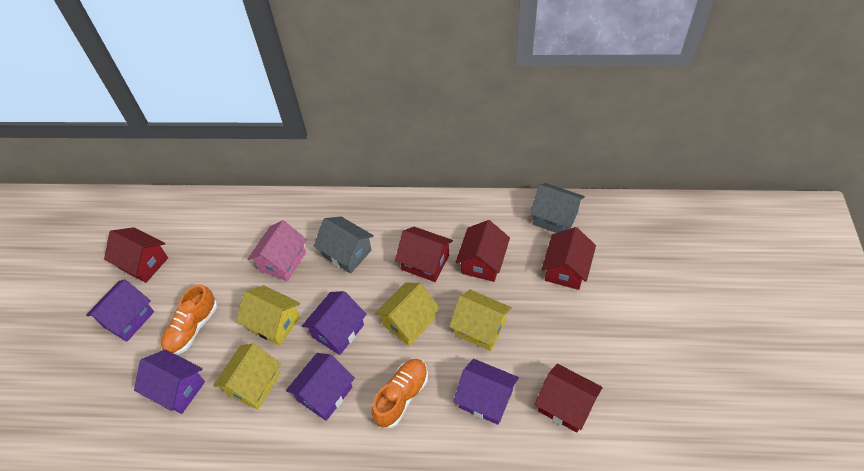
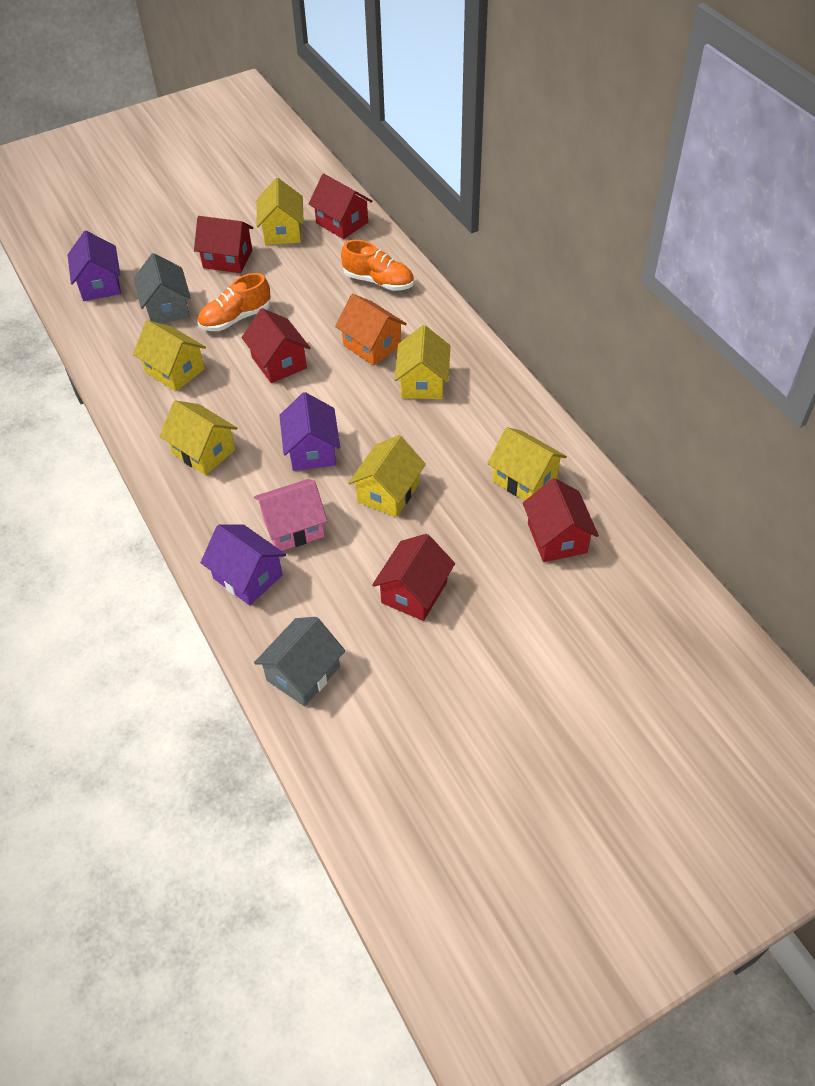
orange house: 0 -> 1
purple house: 5 -> 3
yellow house: 4 -> 6

